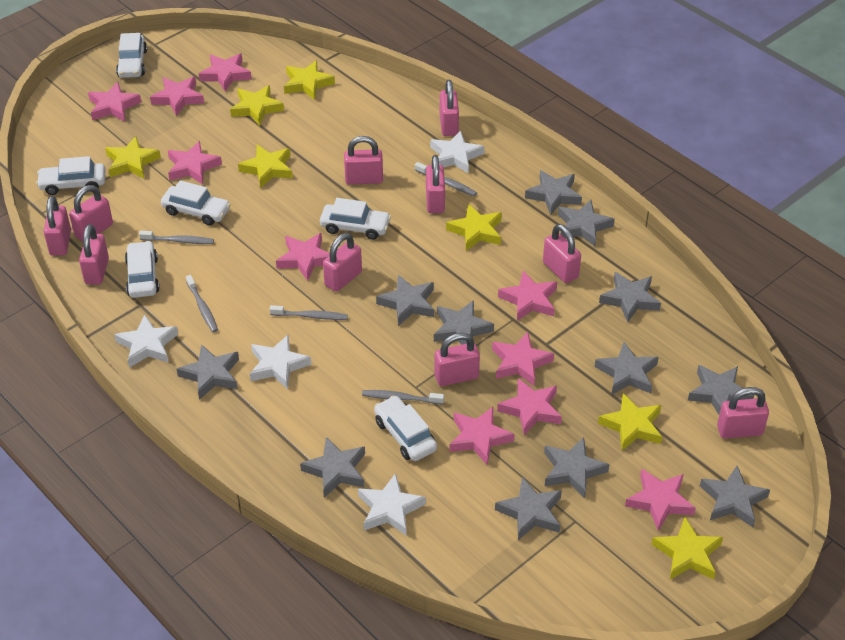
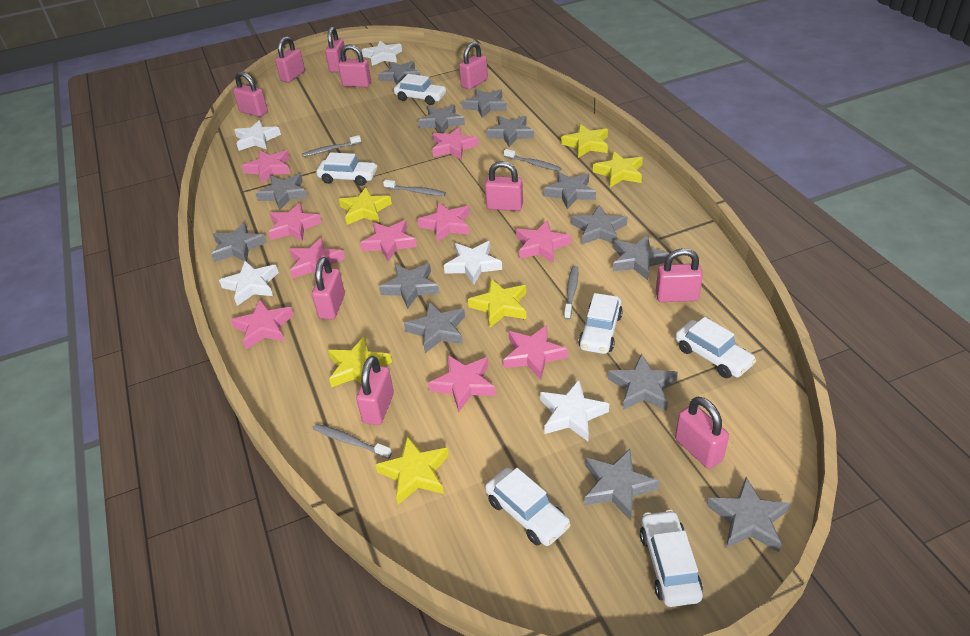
grey star: 12 -> 14
white star: 4 -> 5
yellow star: 7 -> 6

